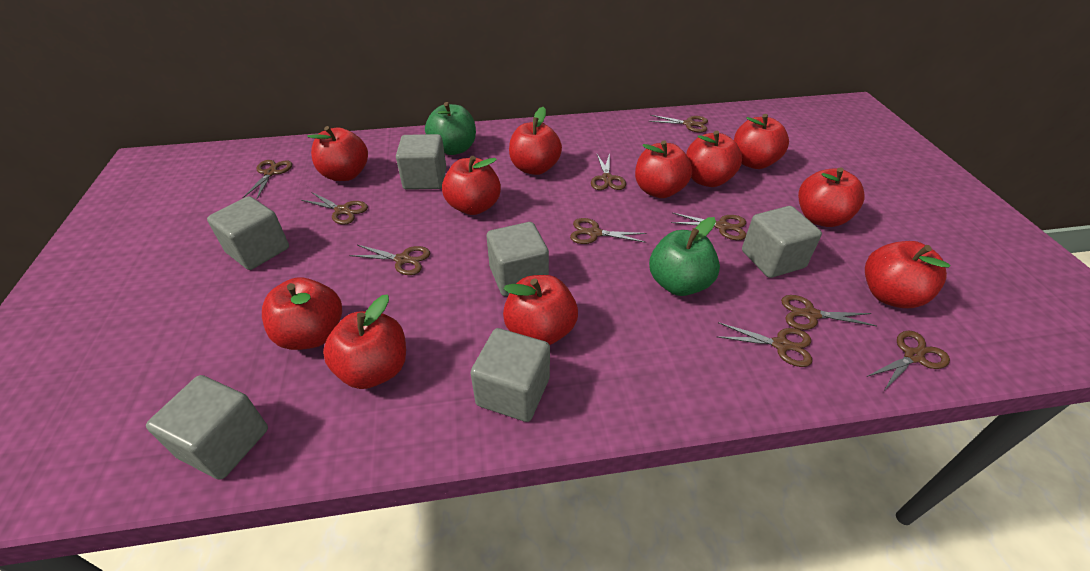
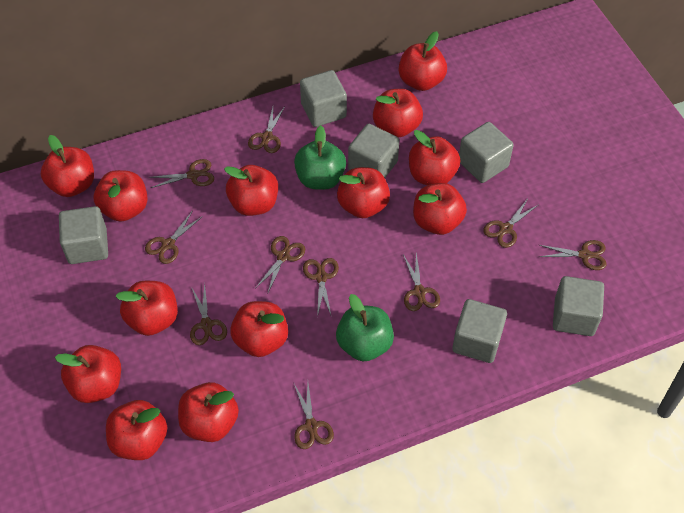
red apple: 11 -> 13

